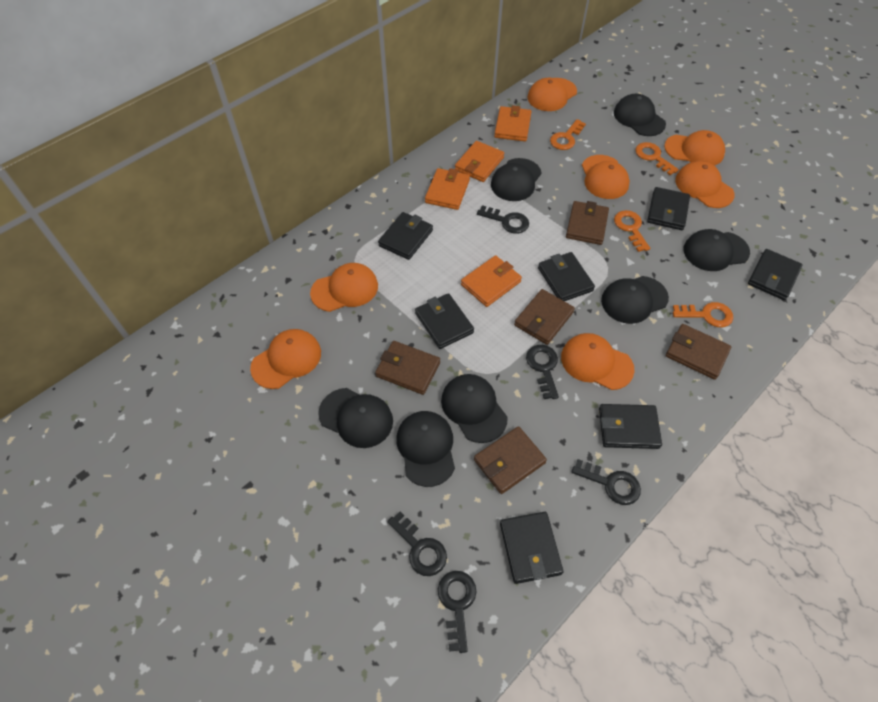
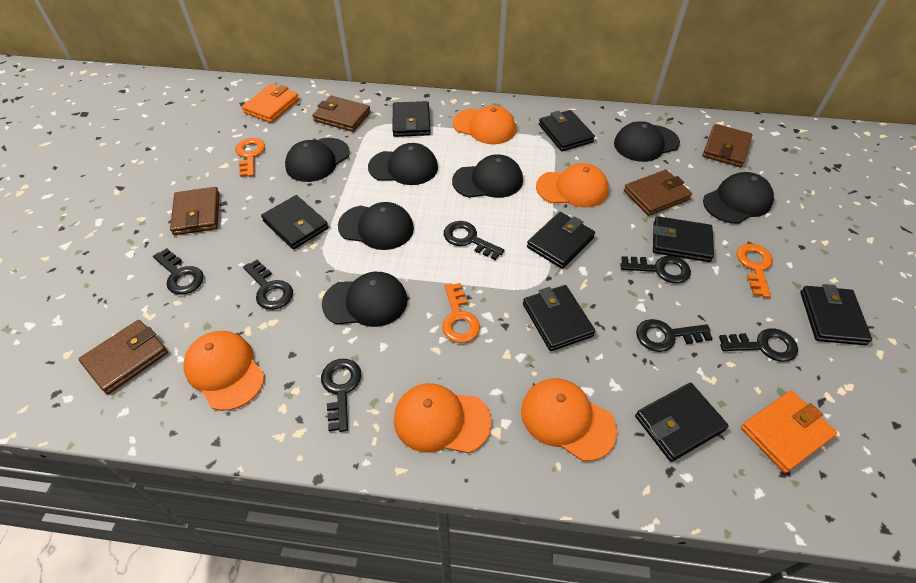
black key: 5 -> 7
black wallet: 7 -> 8
orange cap: 7 -> 5
orange key: 4 -> 3
orange wallet: 4 -> 2

